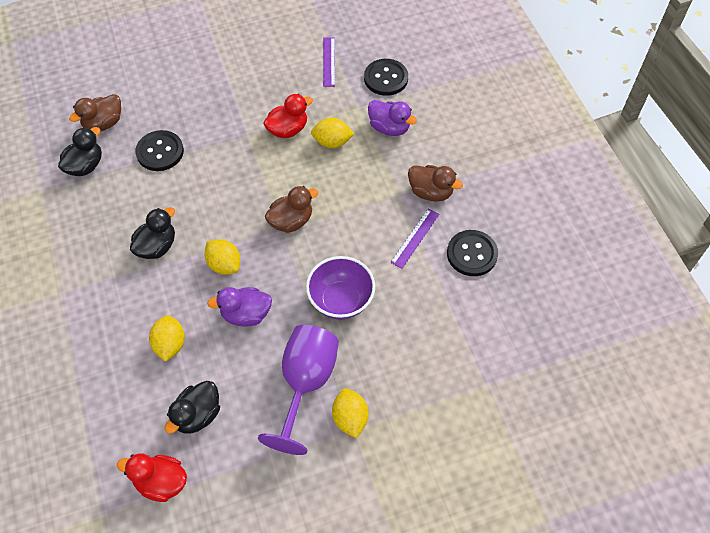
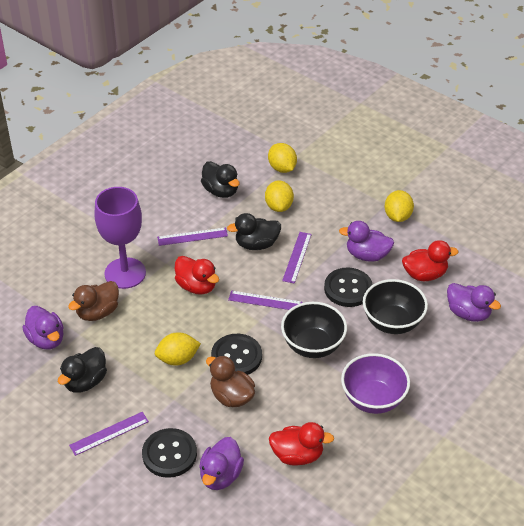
black bowl: 0 -> 2
brown duck: 3 -> 2
purple duck: 2 -> 4
purple ruler: 2 -> 4
red duck: 2 -> 3

